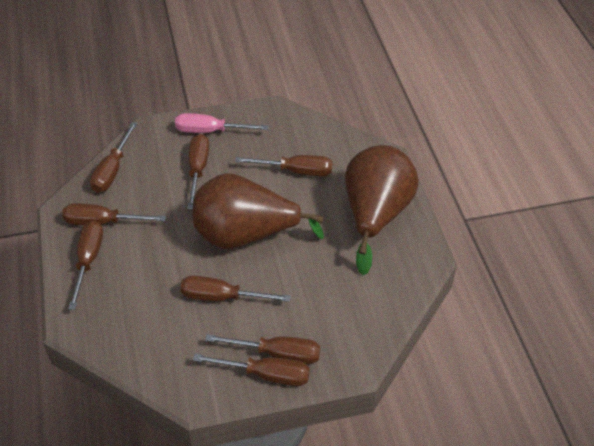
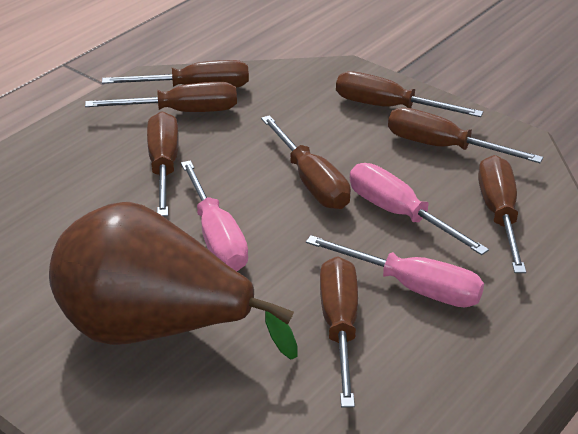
brown pear: 2 -> 1
pink screwdriver: 1 -> 3

